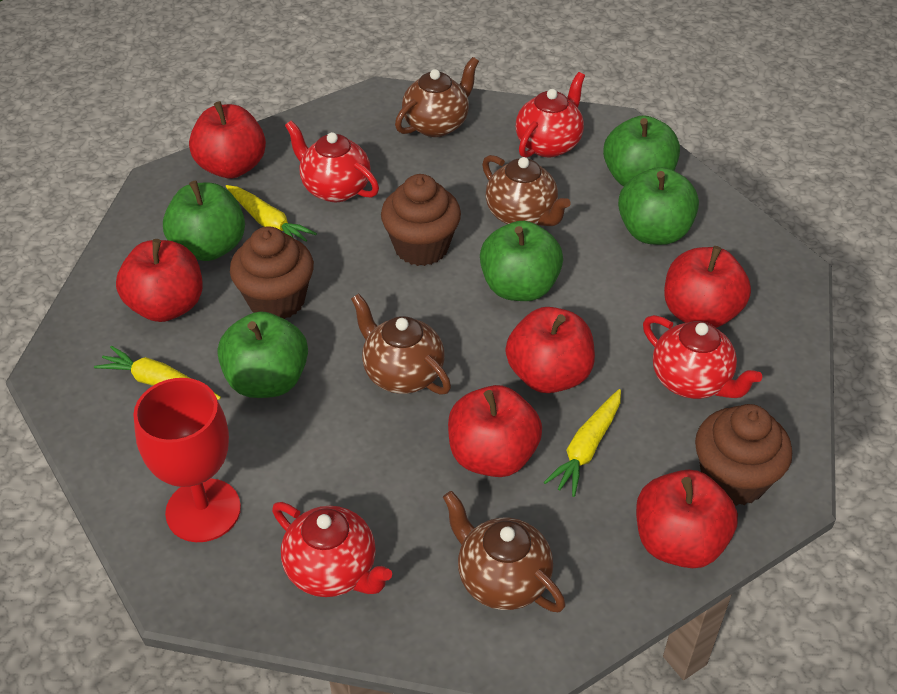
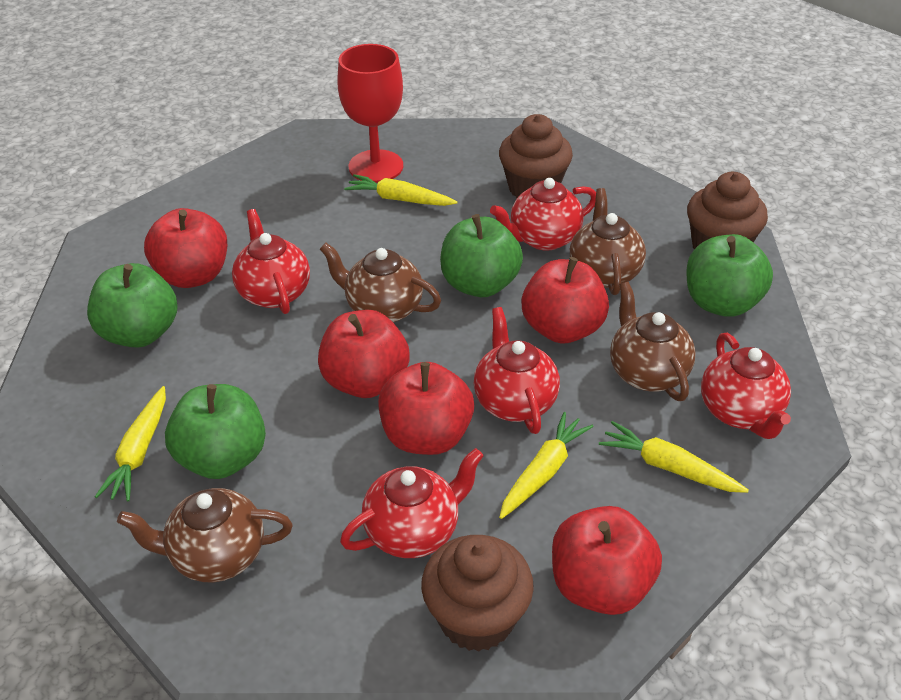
green apple: 5 -> 4
red apple: 6 -> 5
red teapot: 4 -> 5
yellow carrot: 3 -> 4

